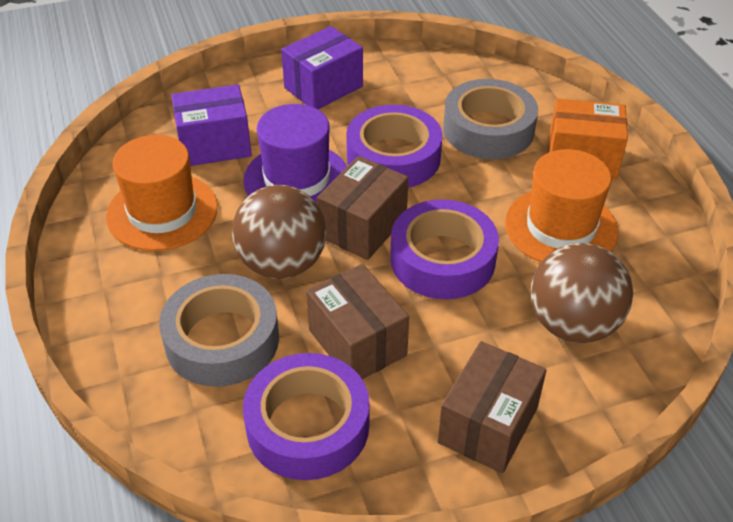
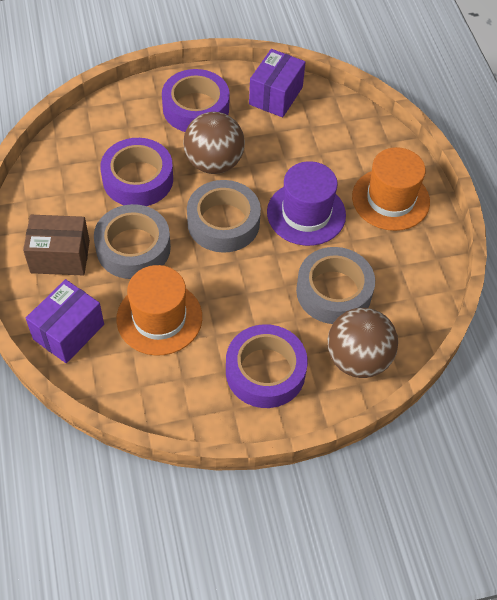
brown box: 3 -> 1
grey tape: 2 -> 3
orange box: 1 -> 0

